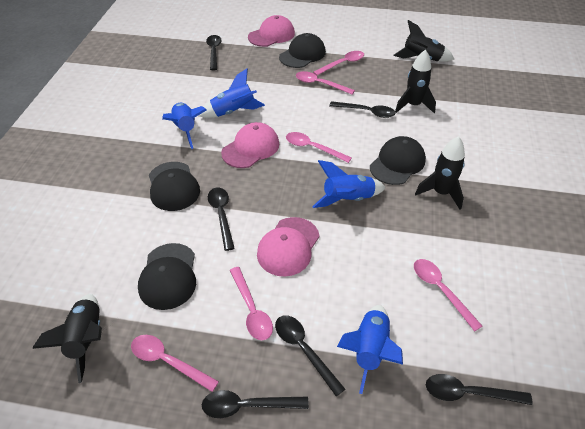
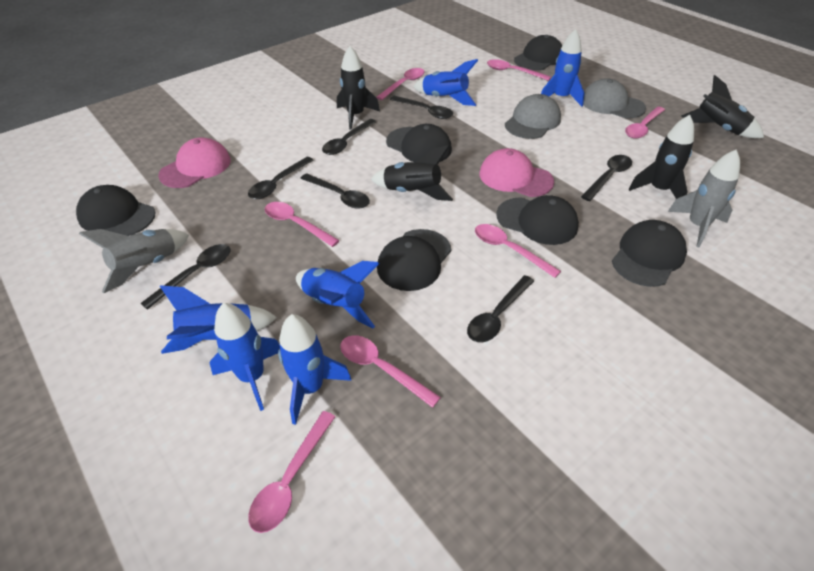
black cap: 4 -> 6
black spoon: 6 -> 7
blue rocket: 4 -> 6
grey cap: 0 -> 2
grey rocket: 0 -> 2
pink cap: 3 -> 2
pink spoon: 6 -> 7

